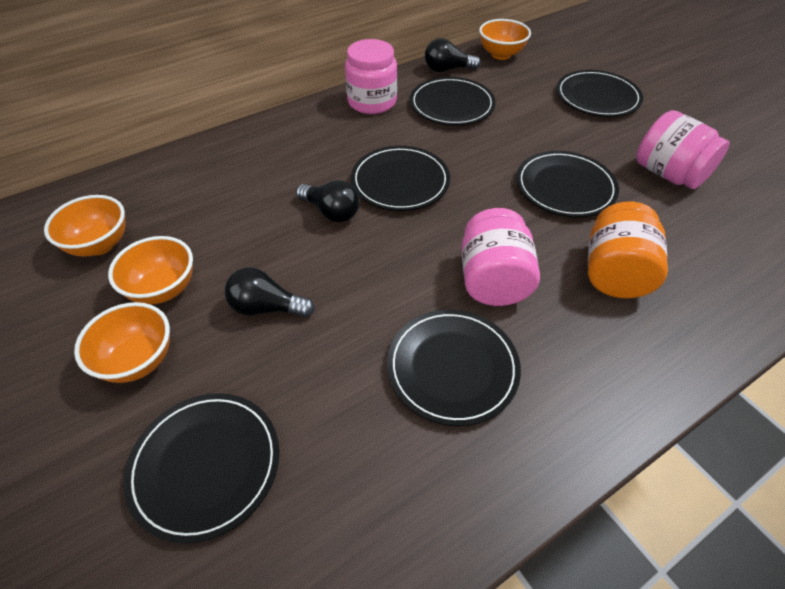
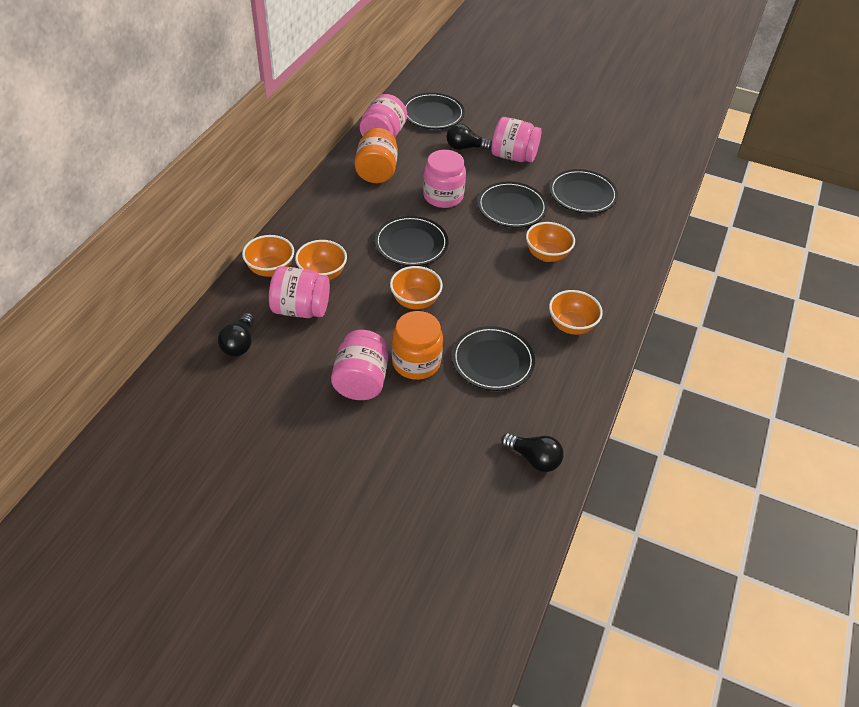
black plate: 6 -> 5
orange bowl: 4 -> 5
orange jar: 1 -> 2
pink jar: 3 -> 5

